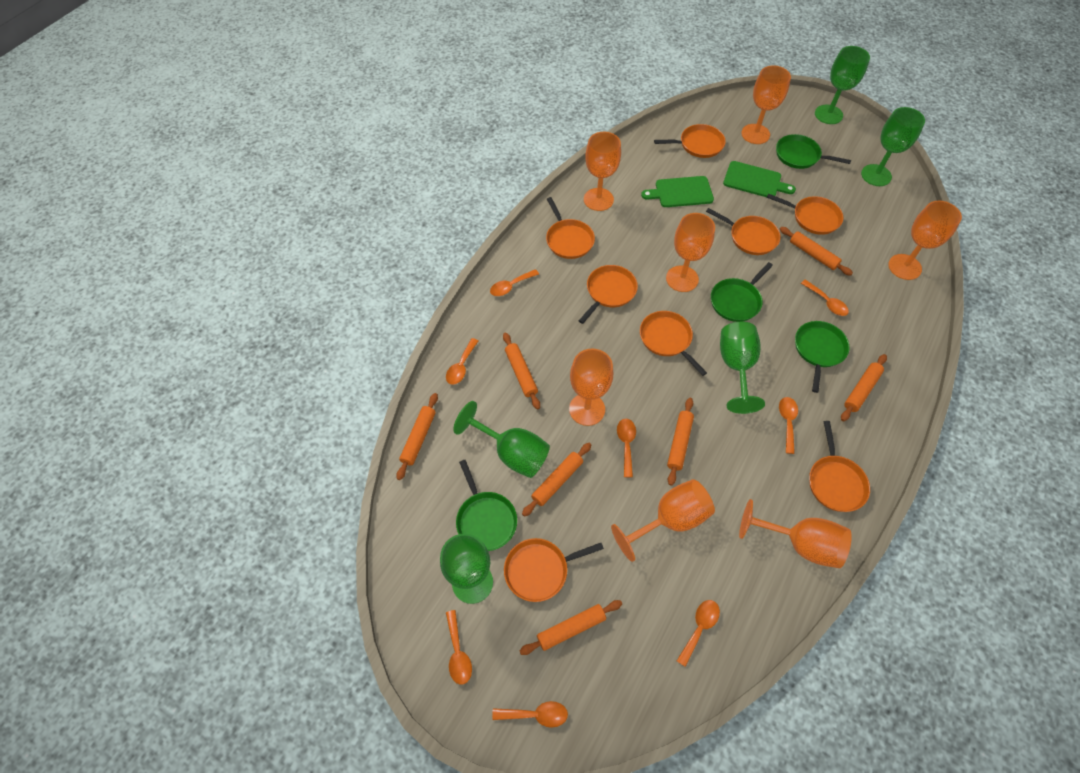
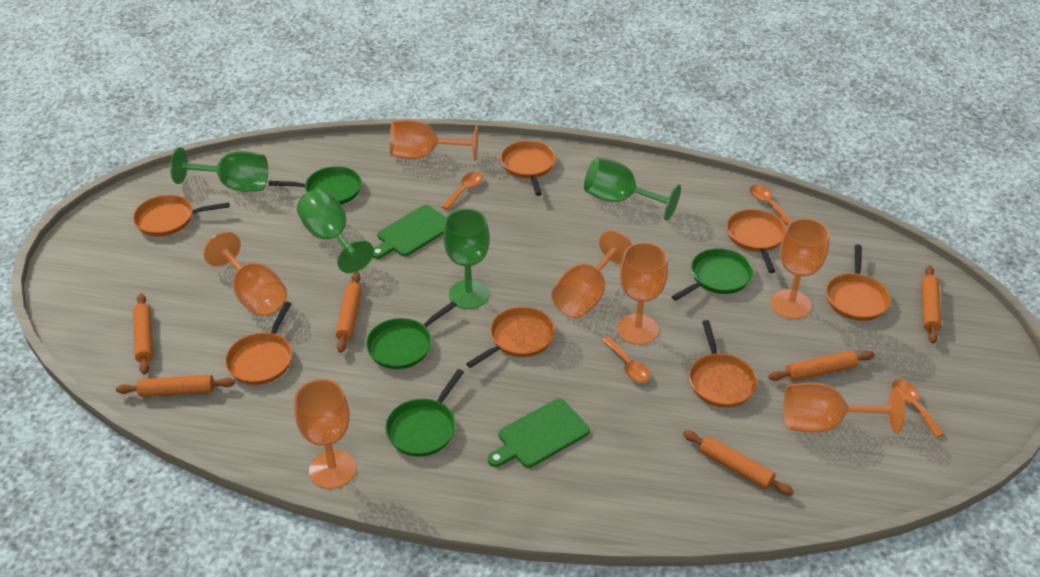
green goblet: 5 -> 4
orange pan: 8 -> 7
orange rolling pin: 7 -> 6
orange spoon: 8 -> 4

